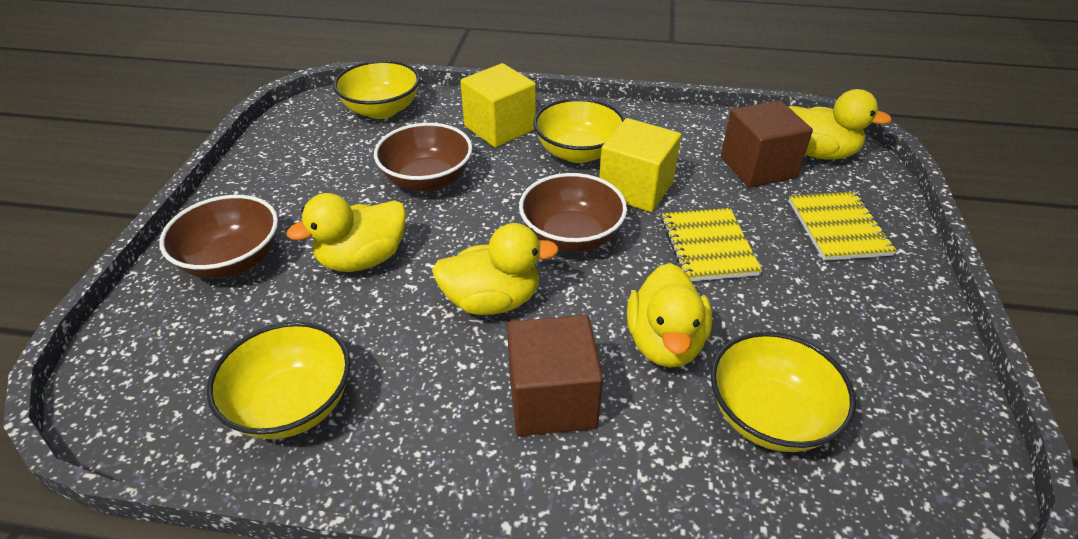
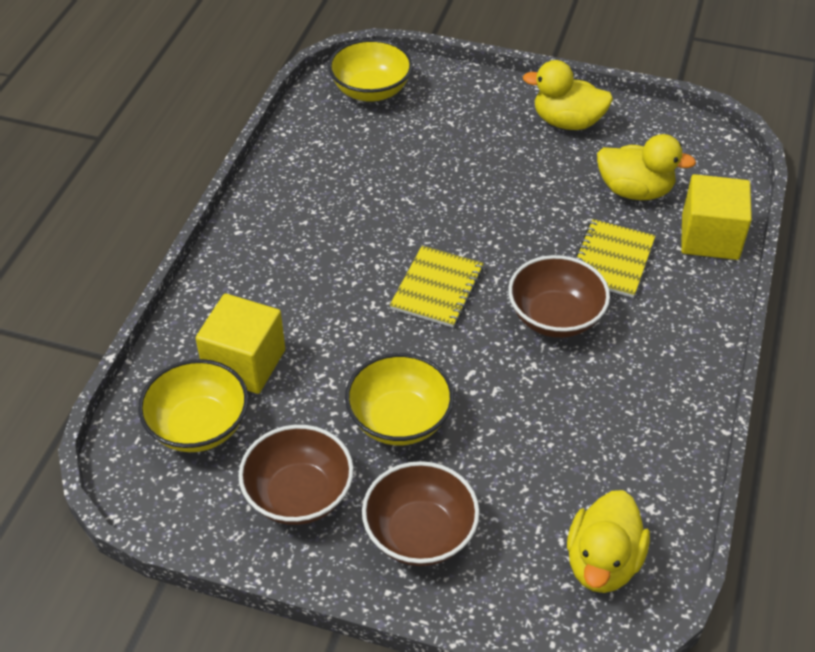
brown cube: 2 -> 0
yellow bowl: 4 -> 3
yellow duck: 4 -> 3

